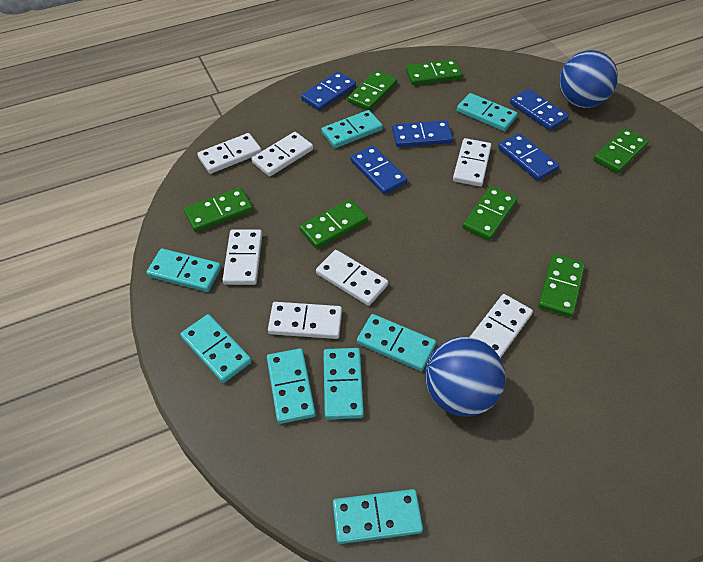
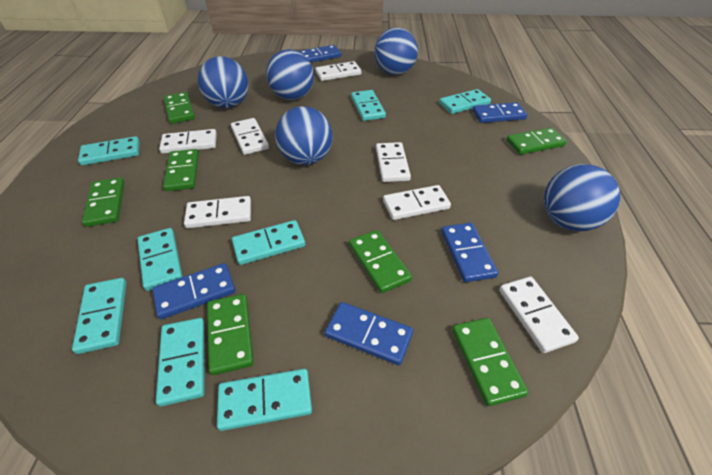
blue ball: 2 -> 5

